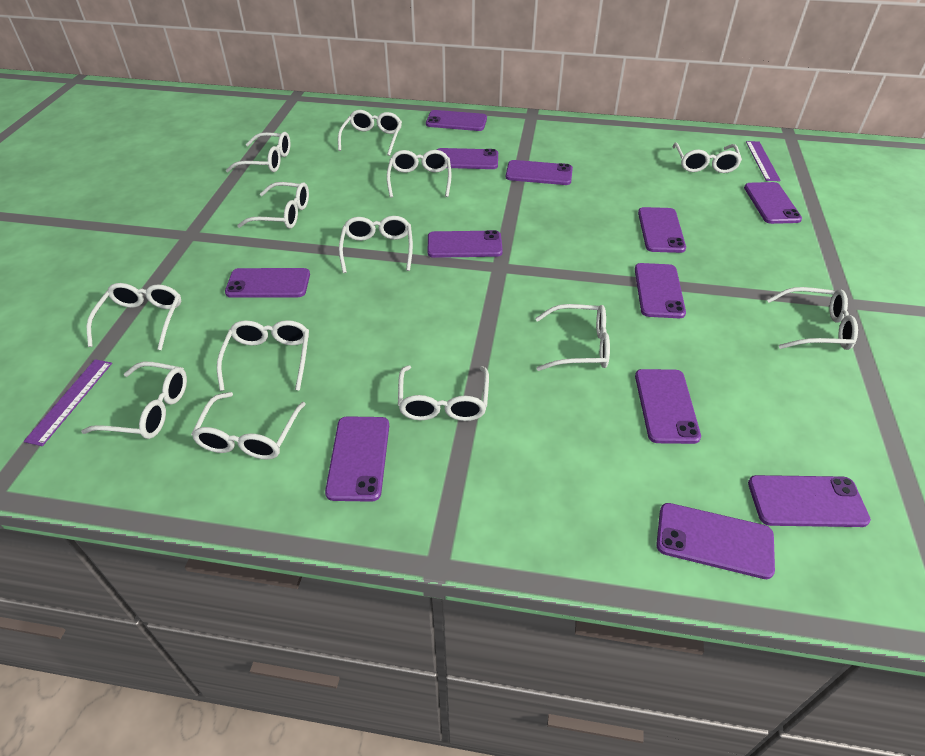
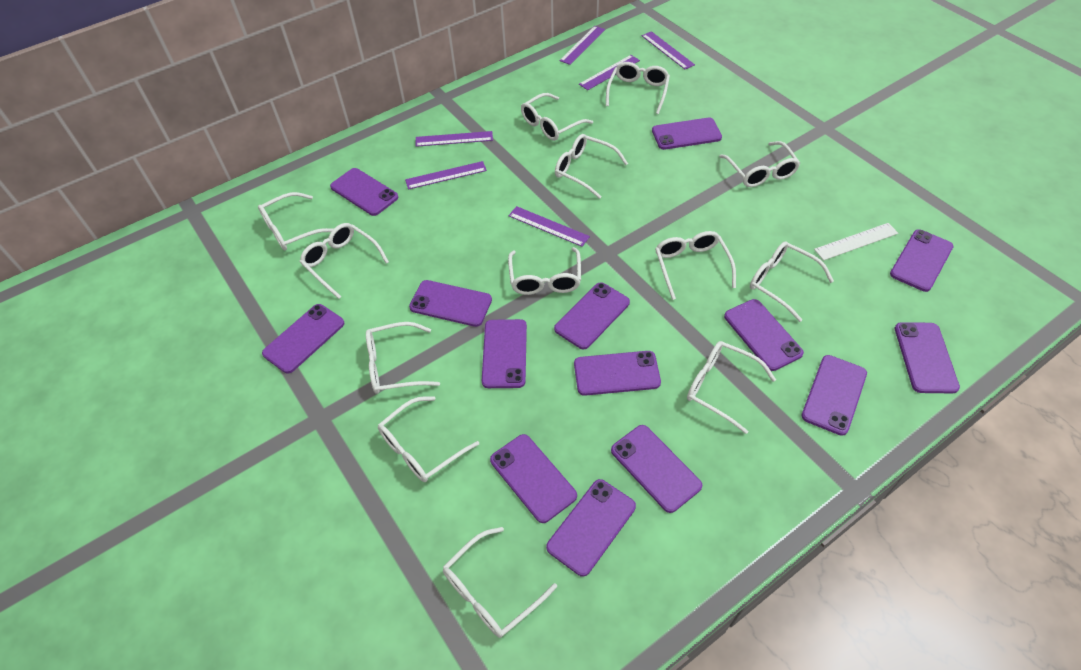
purple phone: 12 -> 14
purple ruler: 2 -> 6
white ruler: 0 -> 1

